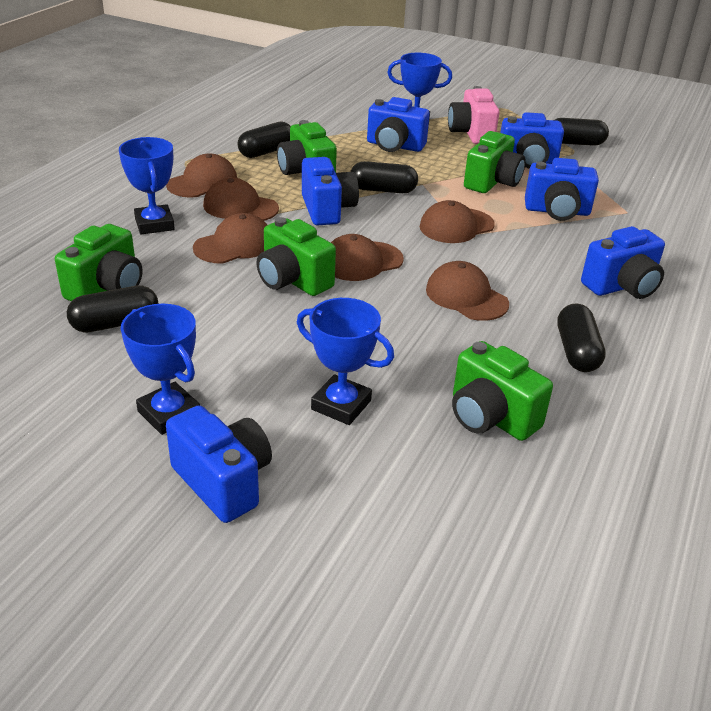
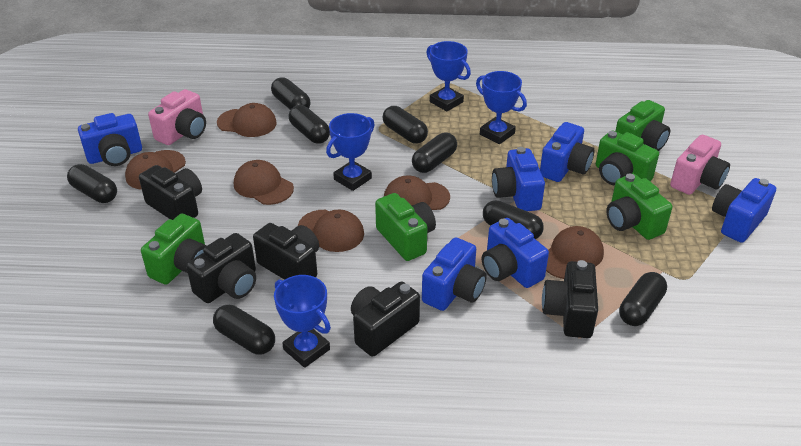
black camera: 0 -> 5
black capsule: 5 -> 8
pink camera: 1 -> 2

